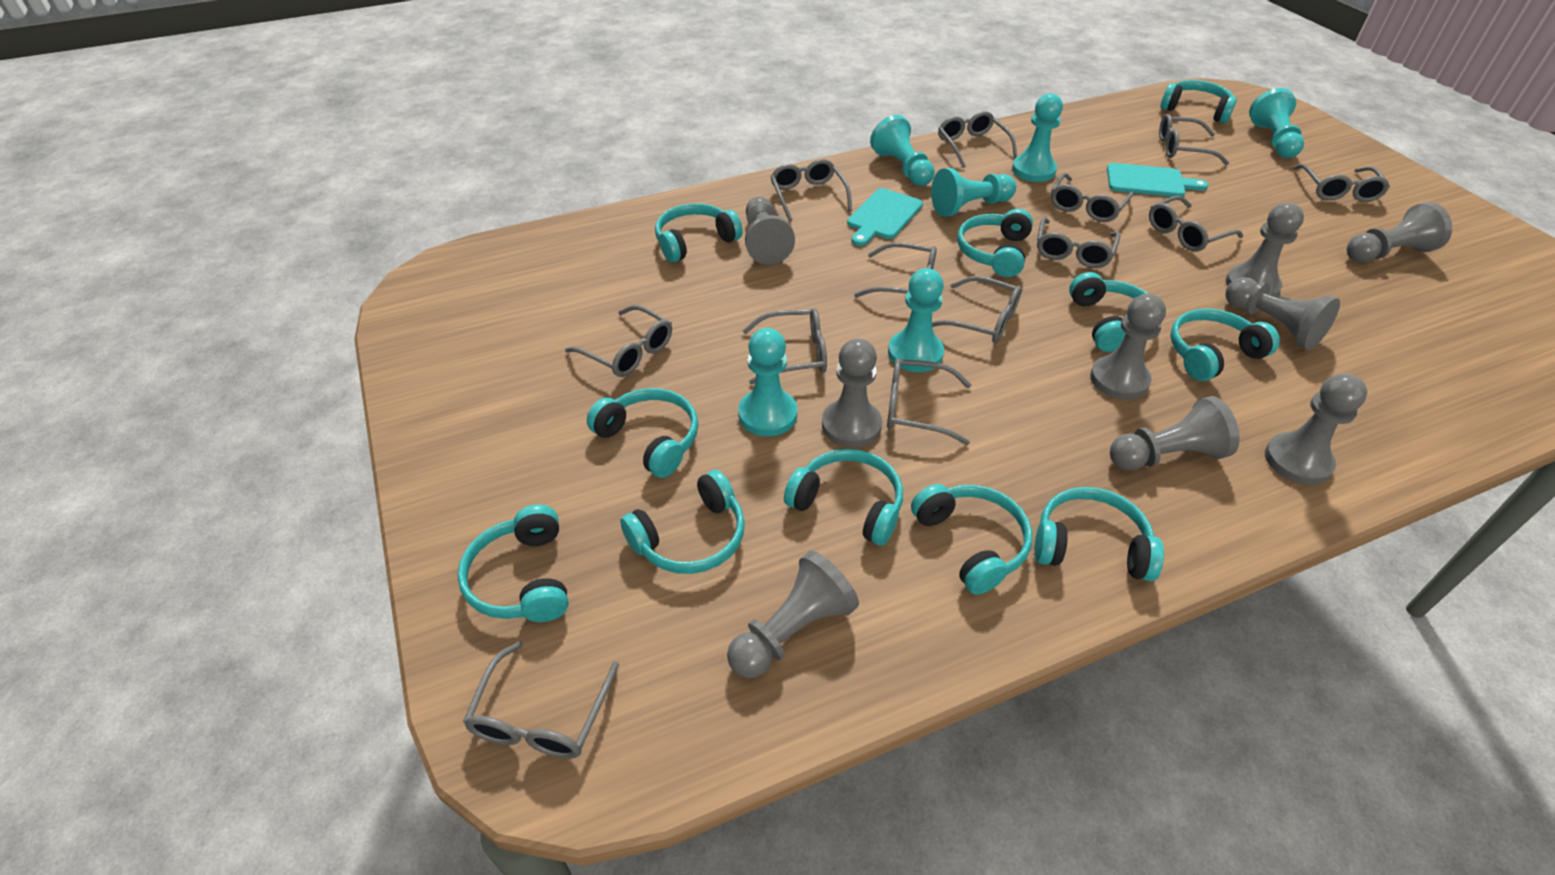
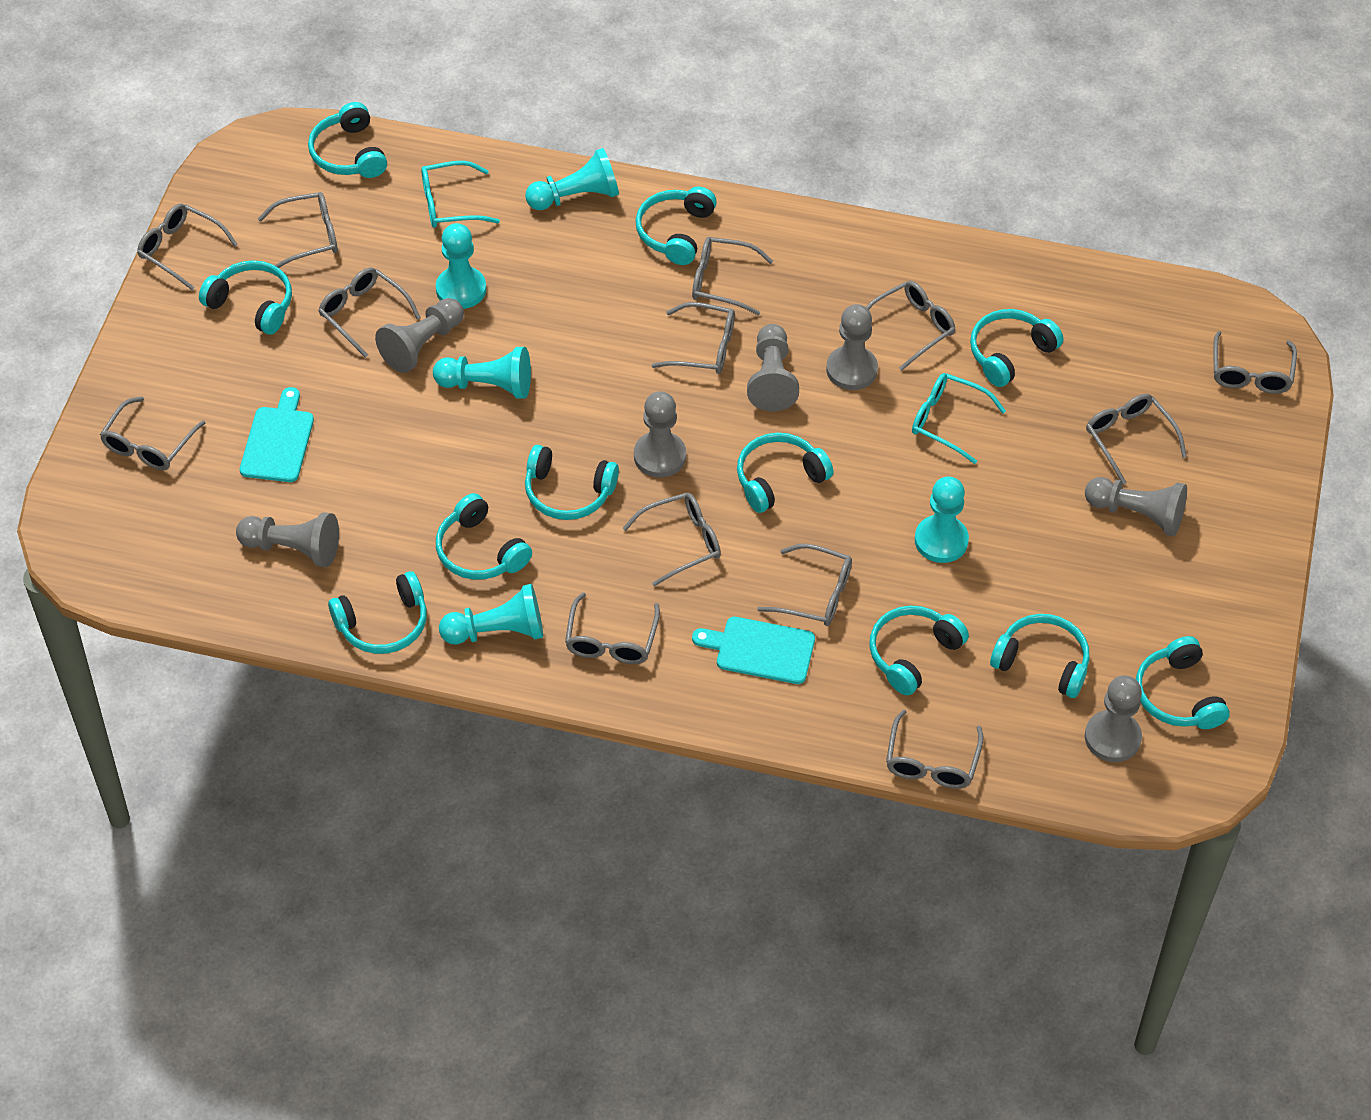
grey pawn: 9 -> 7
turquoise glasses: 0 -> 2
turquoise pawn: 6 -> 5

